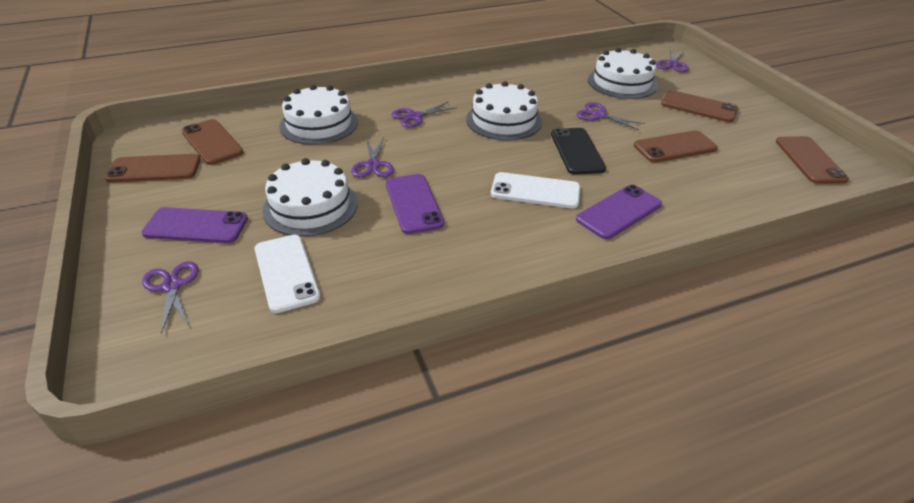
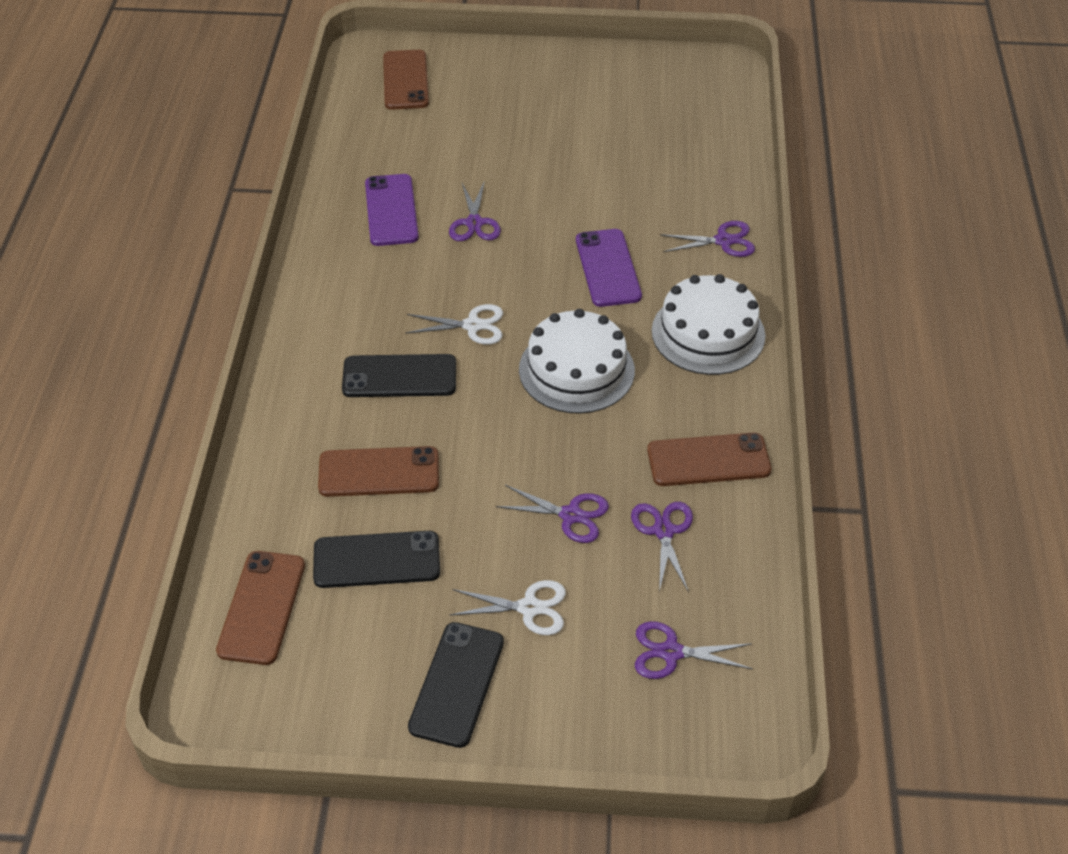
black phone: 1 -> 3
brown phone: 5 -> 4
purple phone: 3 -> 2
white cake: 4 -> 2
white phone: 2 -> 0
white scissors: 0 -> 2

